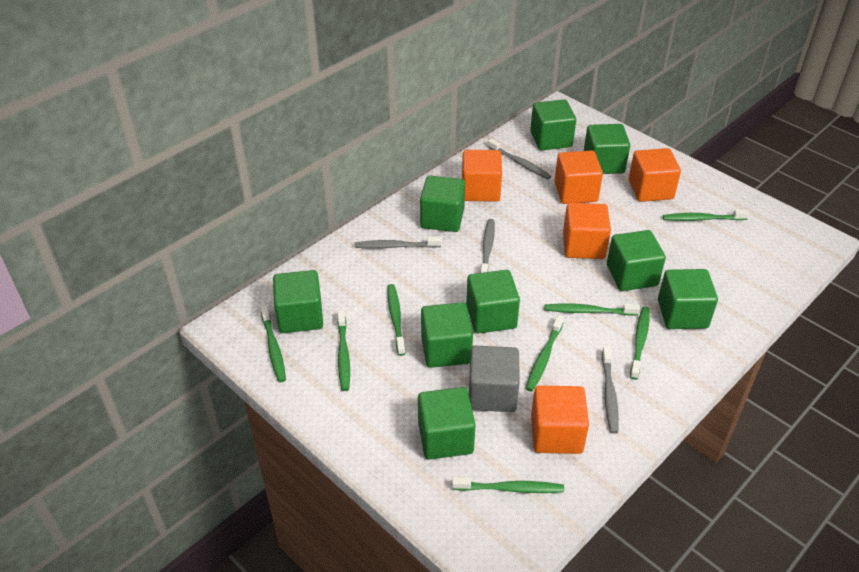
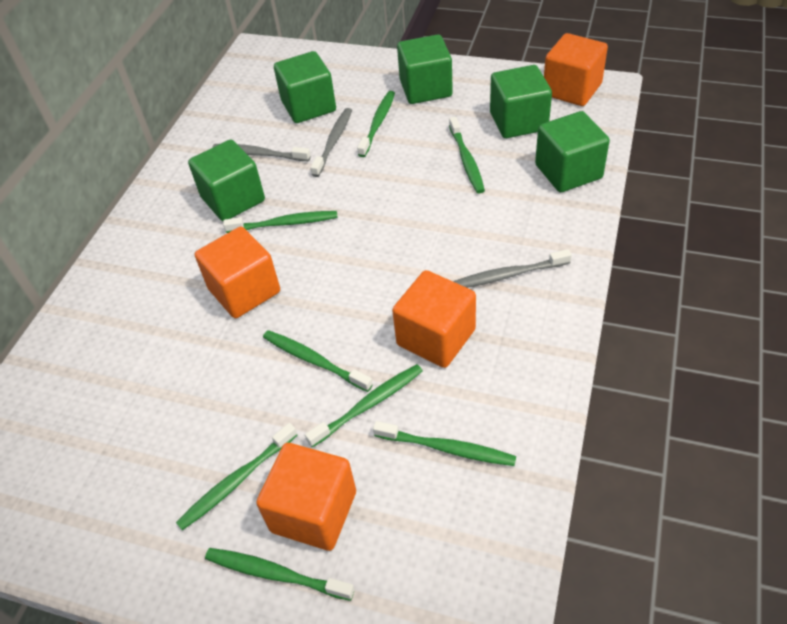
green cube: 9 -> 5
grey cube: 1 -> 0
grey toothbrush: 4 -> 3
orange cube: 5 -> 4

